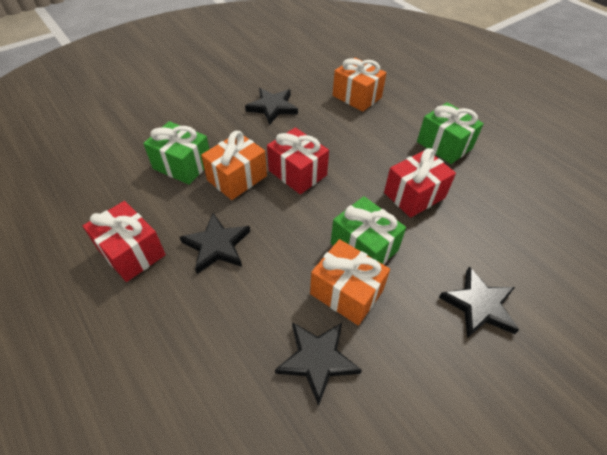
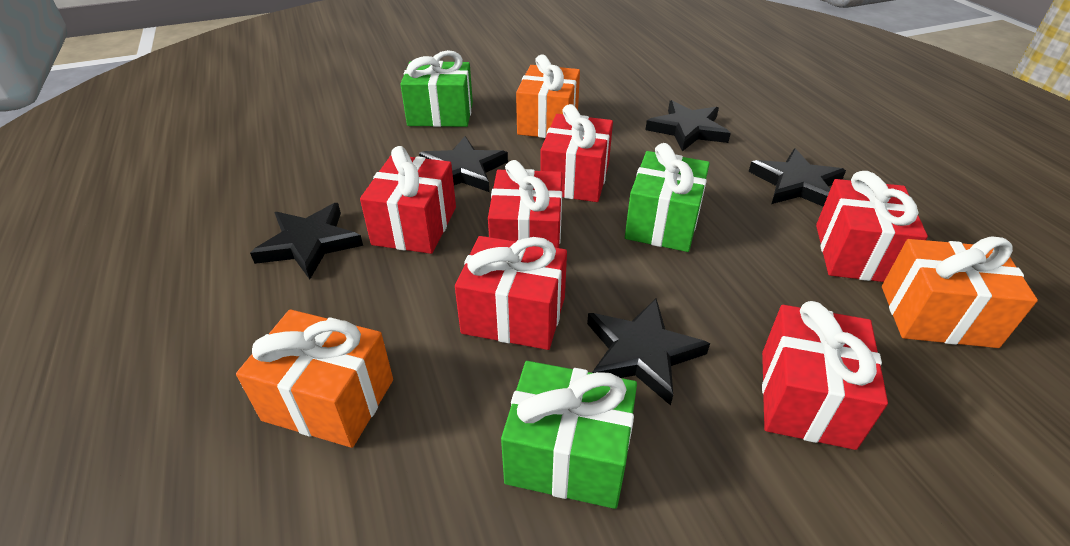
black star: 4 -> 5
red gift: 3 -> 6

